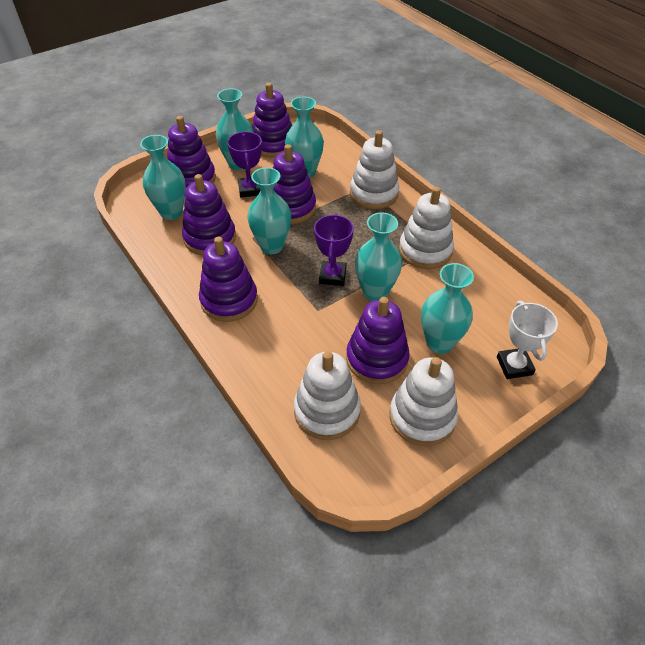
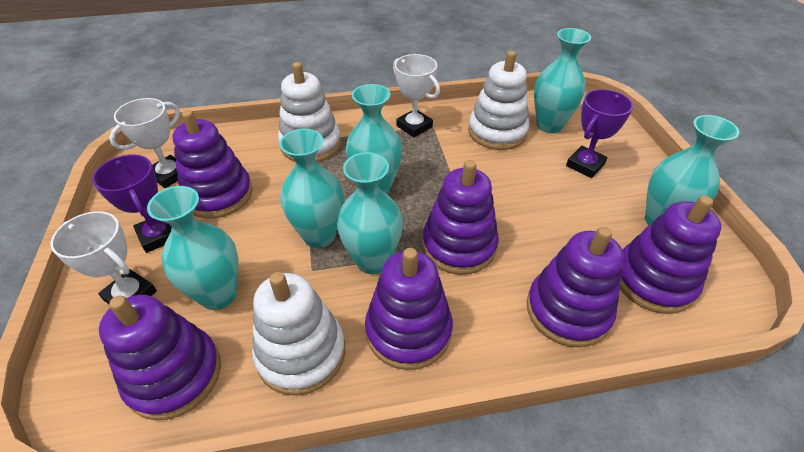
white stacking toy: 4 -> 3
white trophy: 1 -> 3

